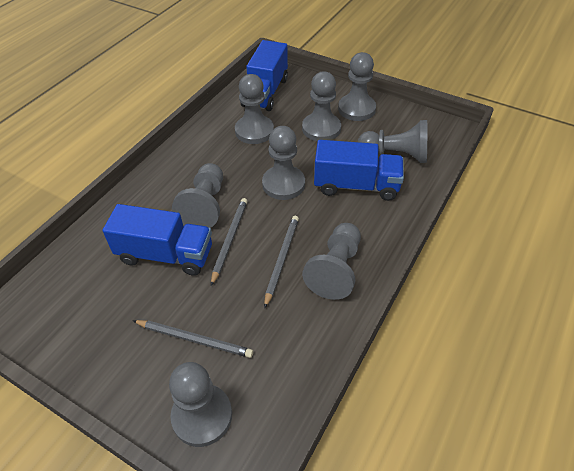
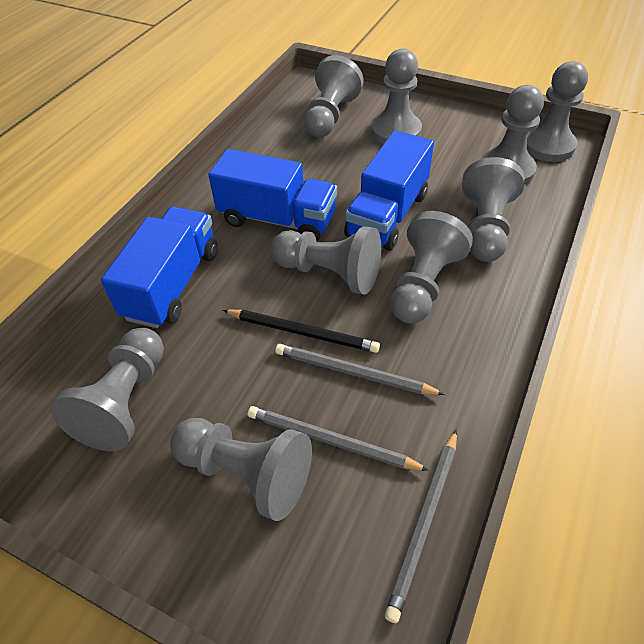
black pencil: 0 -> 1
grey pawn: 8 -> 9

